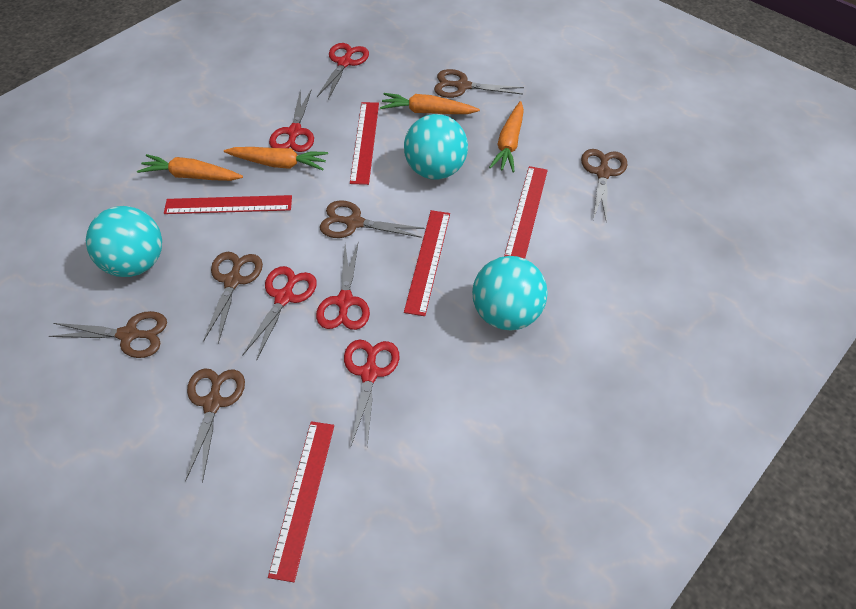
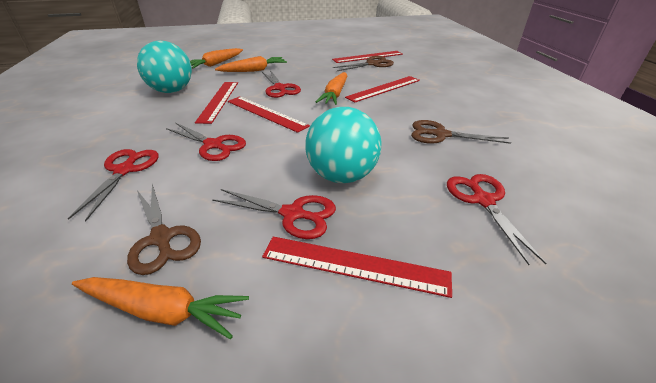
brown scissors: 6 -> 3
turquoise ball: 3 -> 2

